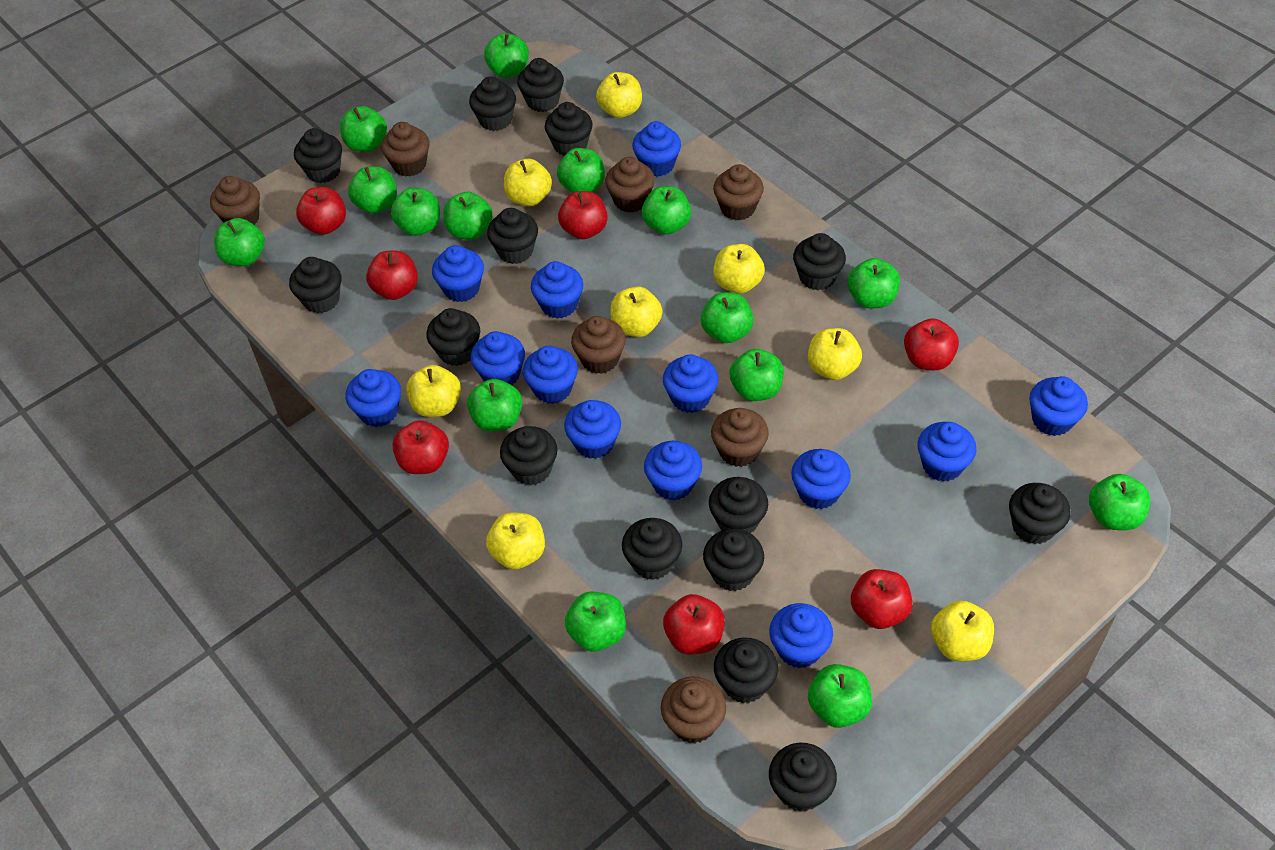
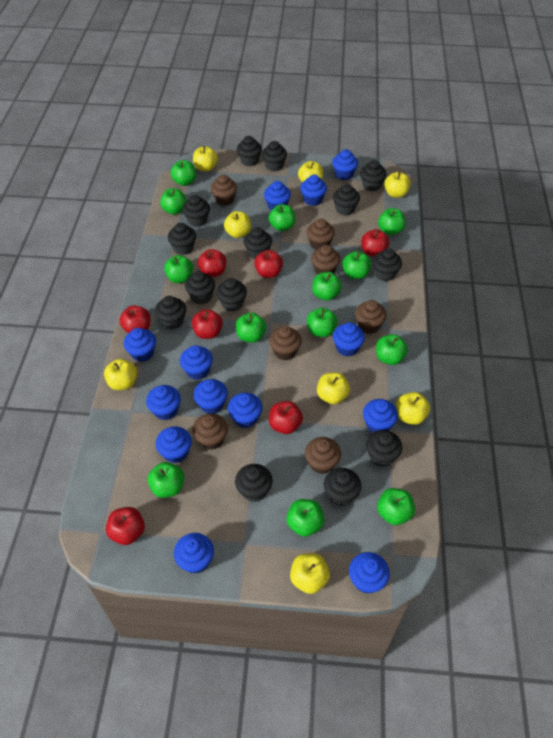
black cupcake: 15 -> 14
green apple: 15 -> 13

